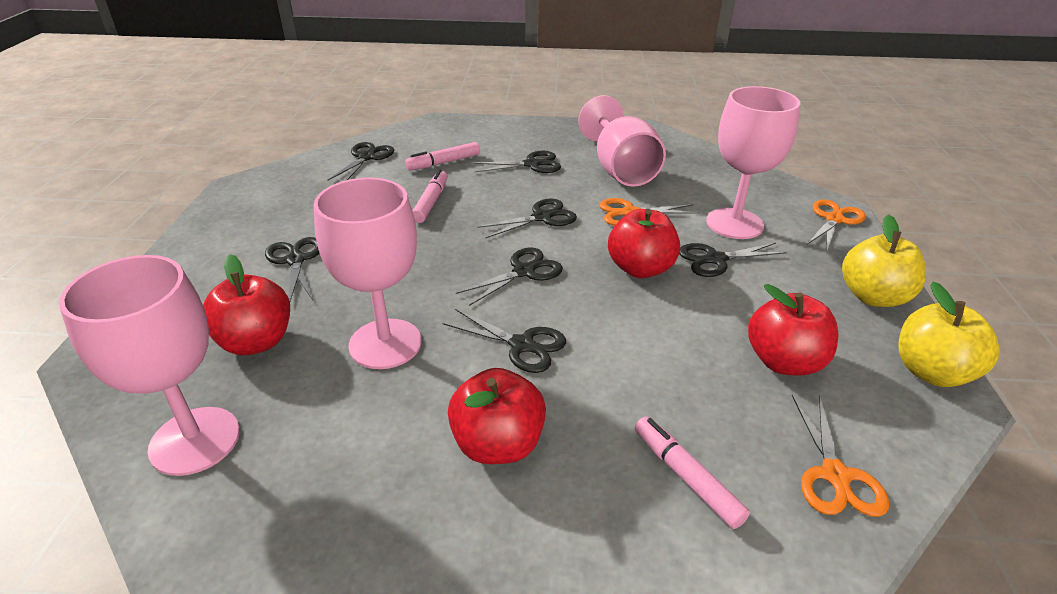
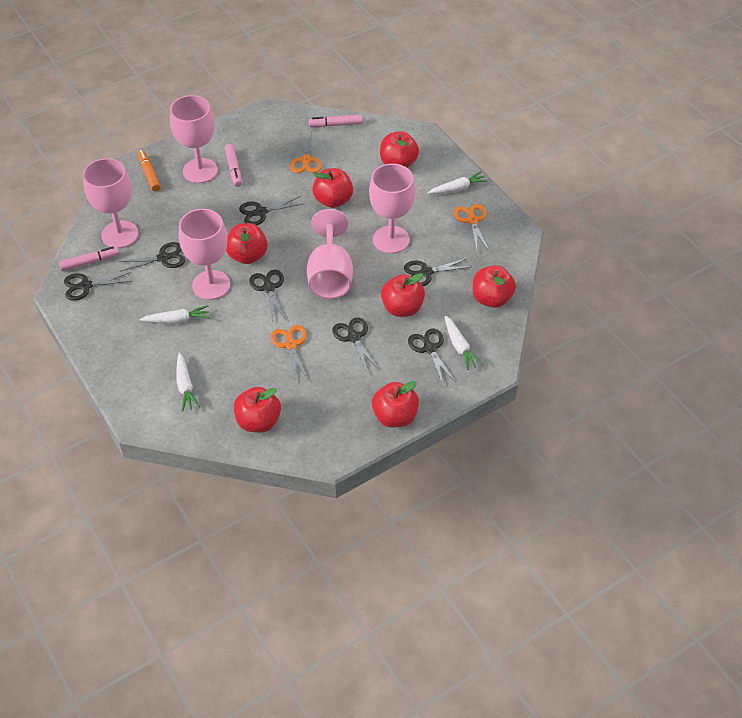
orange marker: 0 -> 1
pink goblet: 4 -> 5
red apple: 4 -> 7
white carrot: 0 -> 4
yellow apple: 2 -> 0

